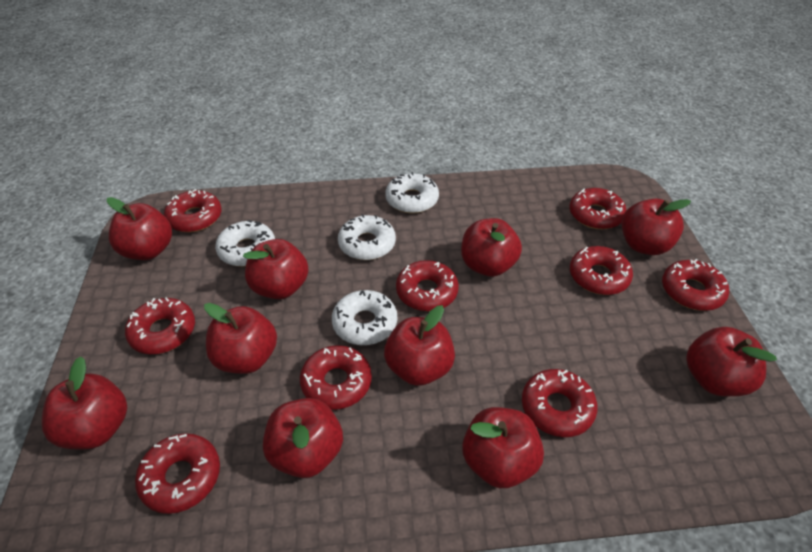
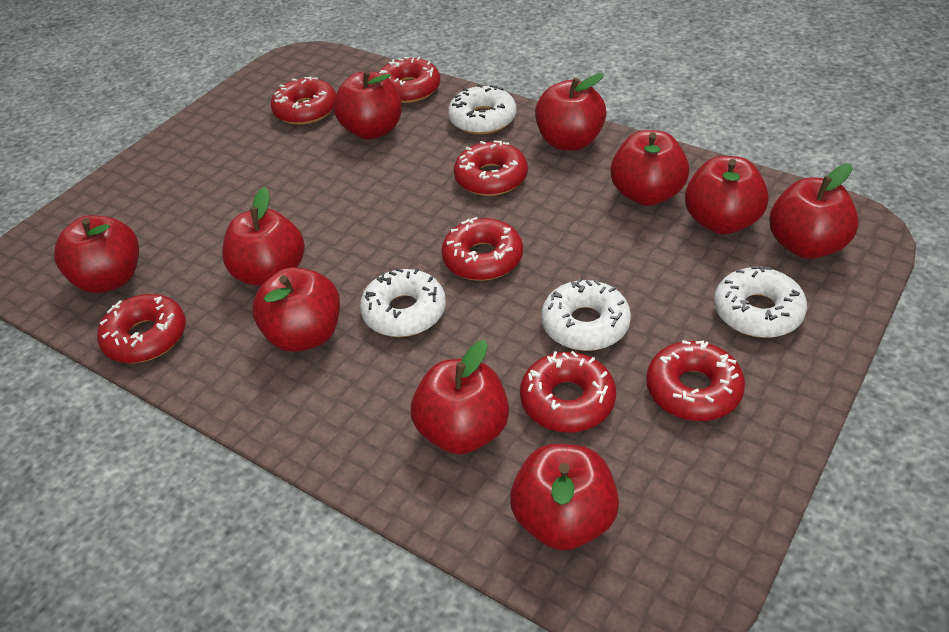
red donut: 9 -> 7

